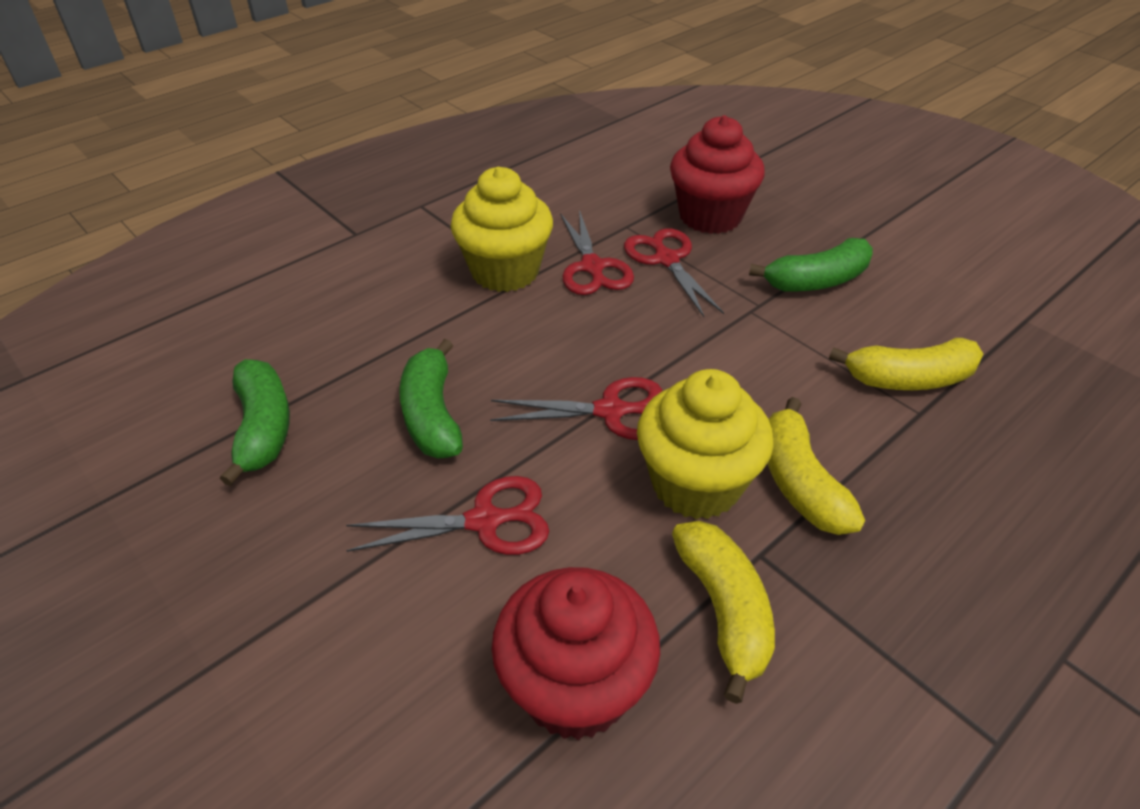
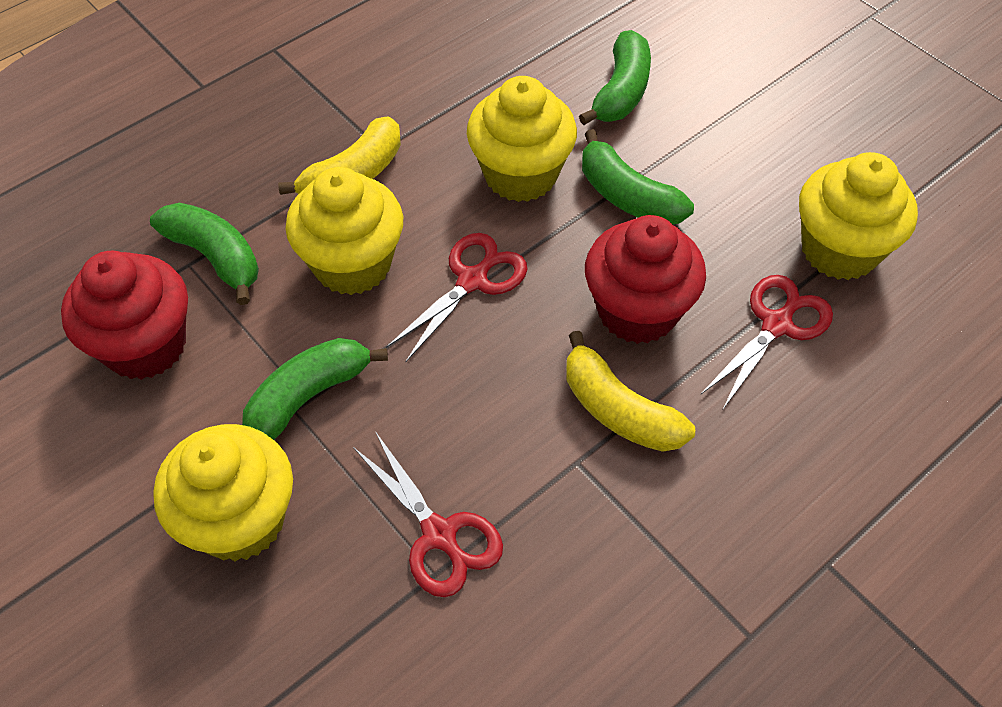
green banana: 3 -> 4
red scissors: 4 -> 3
yellow banana: 3 -> 2
yellow cupcake: 2 -> 4

